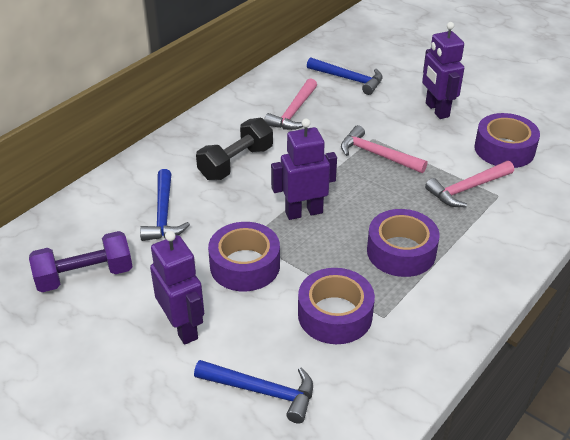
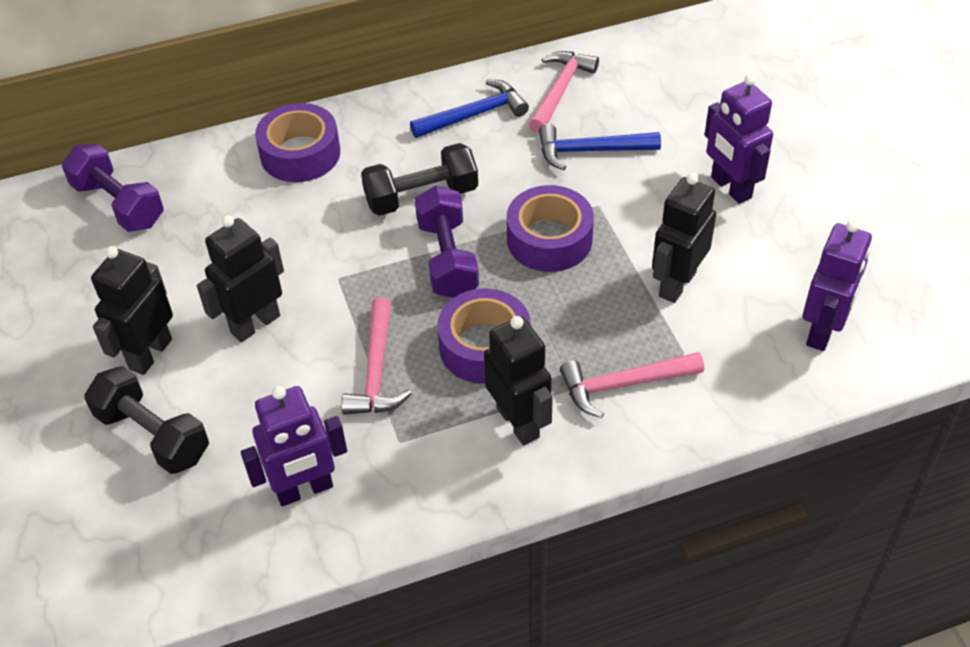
black dumbbell: 1 -> 2
black robot: 0 -> 4
blue hammer: 3 -> 2
purple dumbbell: 1 -> 2
purple tape: 4 -> 3

